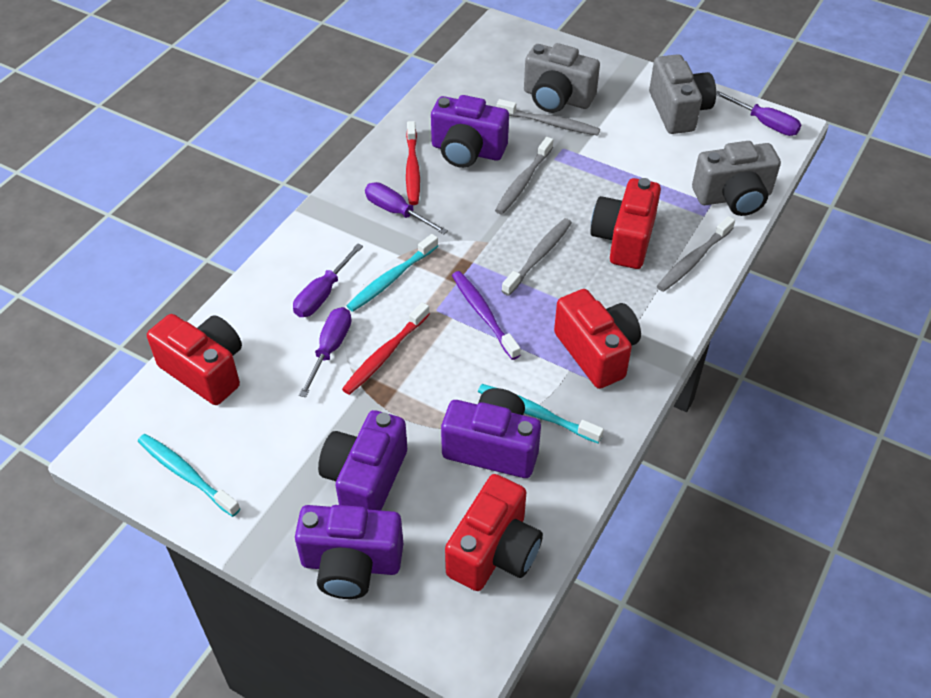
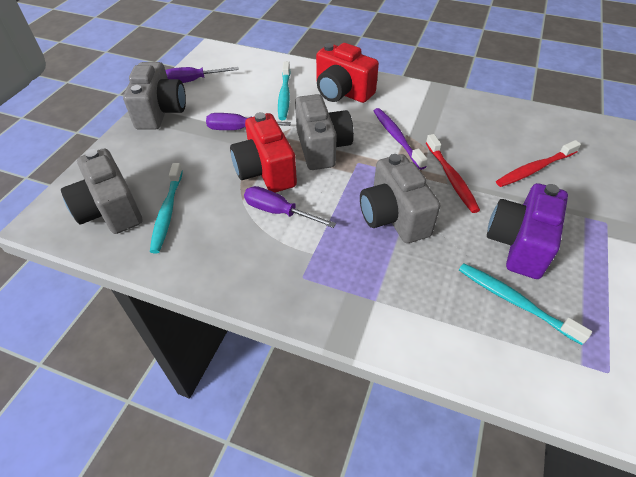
grey camera: 3 -> 4
grey toothbrush: 4 -> 0
purple camera: 4 -> 1
purple screwdriver: 4 -> 3
red camera: 4 -> 2

